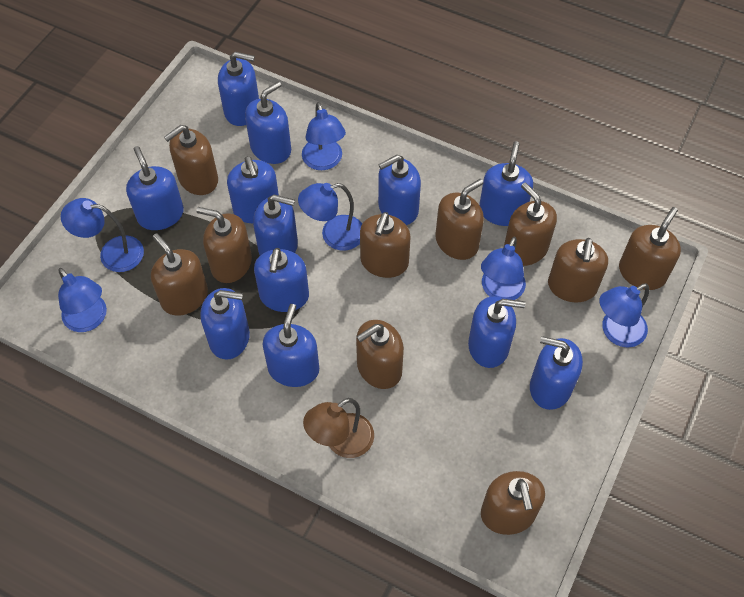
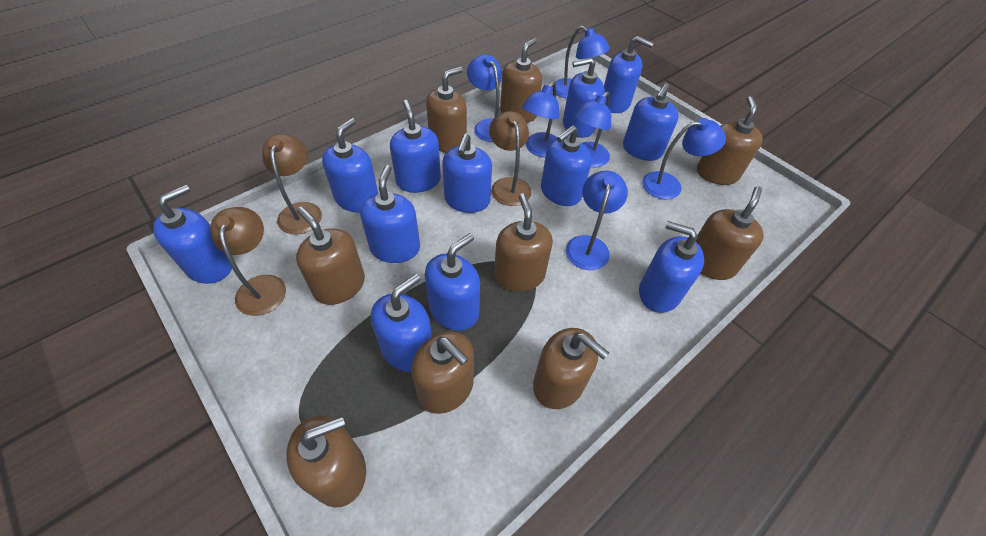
brown lamp: 1 -> 3
brown soap dispenser: 10 -> 9

